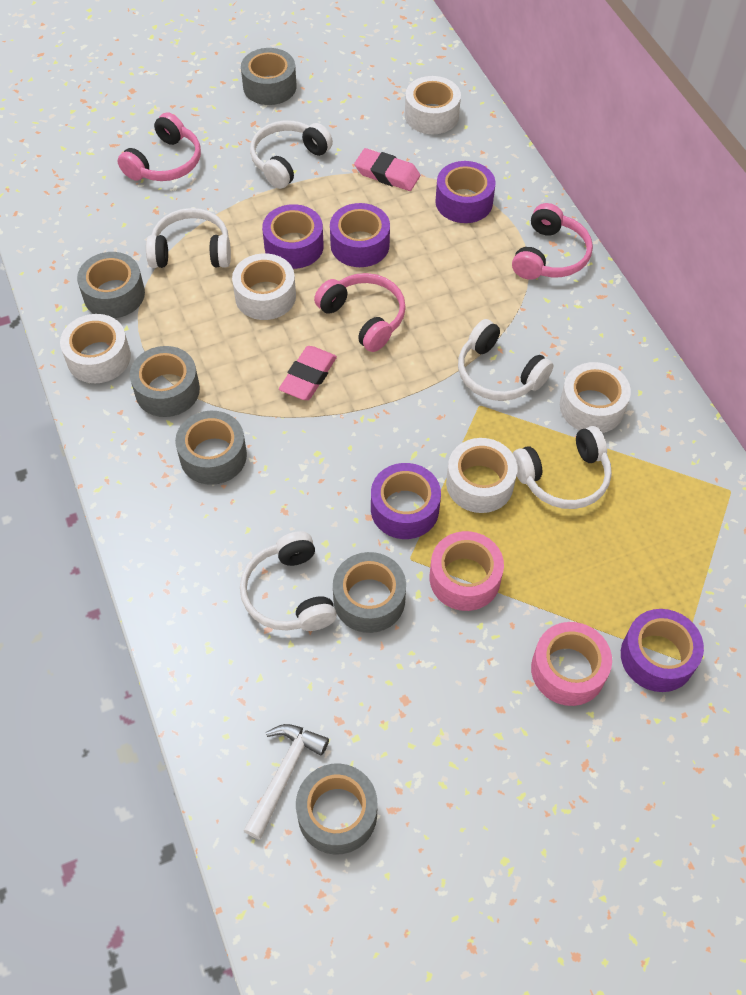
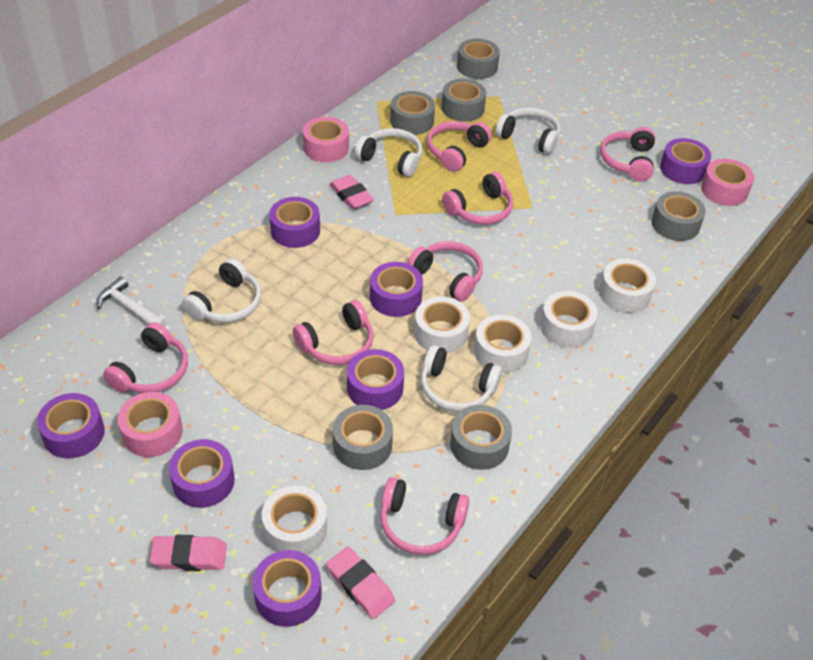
pink eraser: 2 -> 3
pink headphones: 3 -> 7
pink tape: 2 -> 3
purple tape: 5 -> 7
white headphones: 5 -> 4

